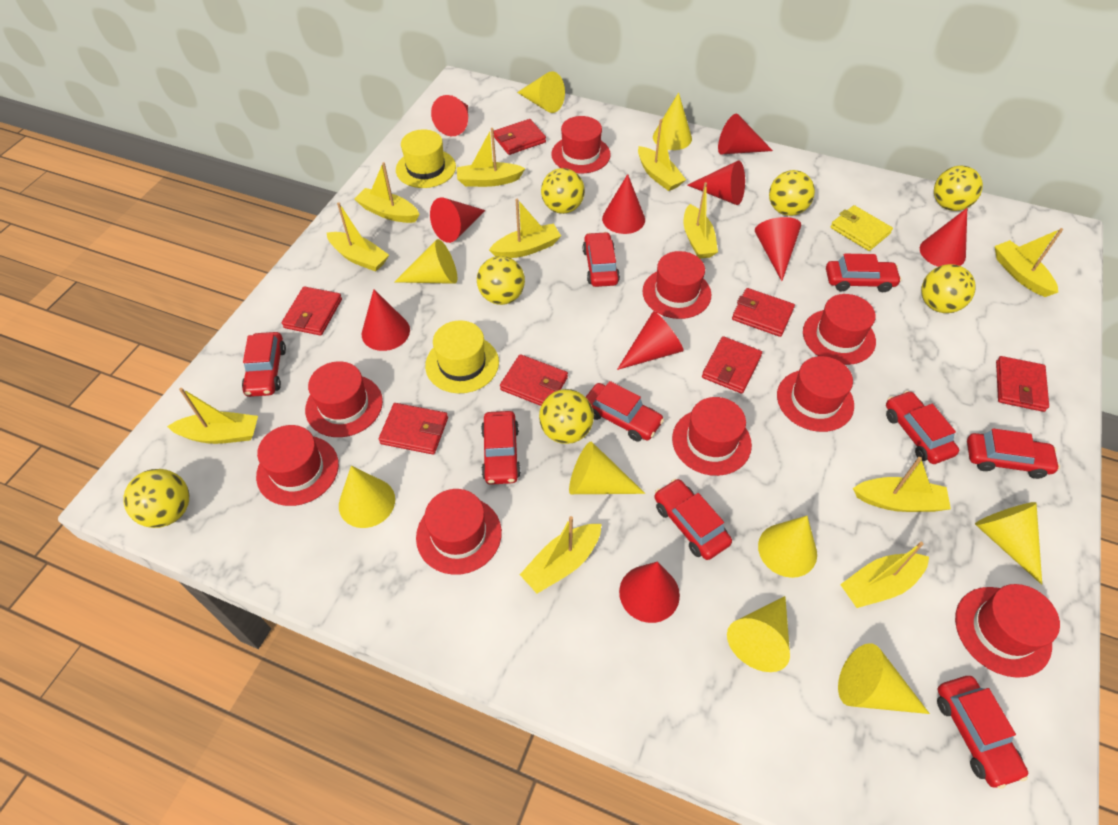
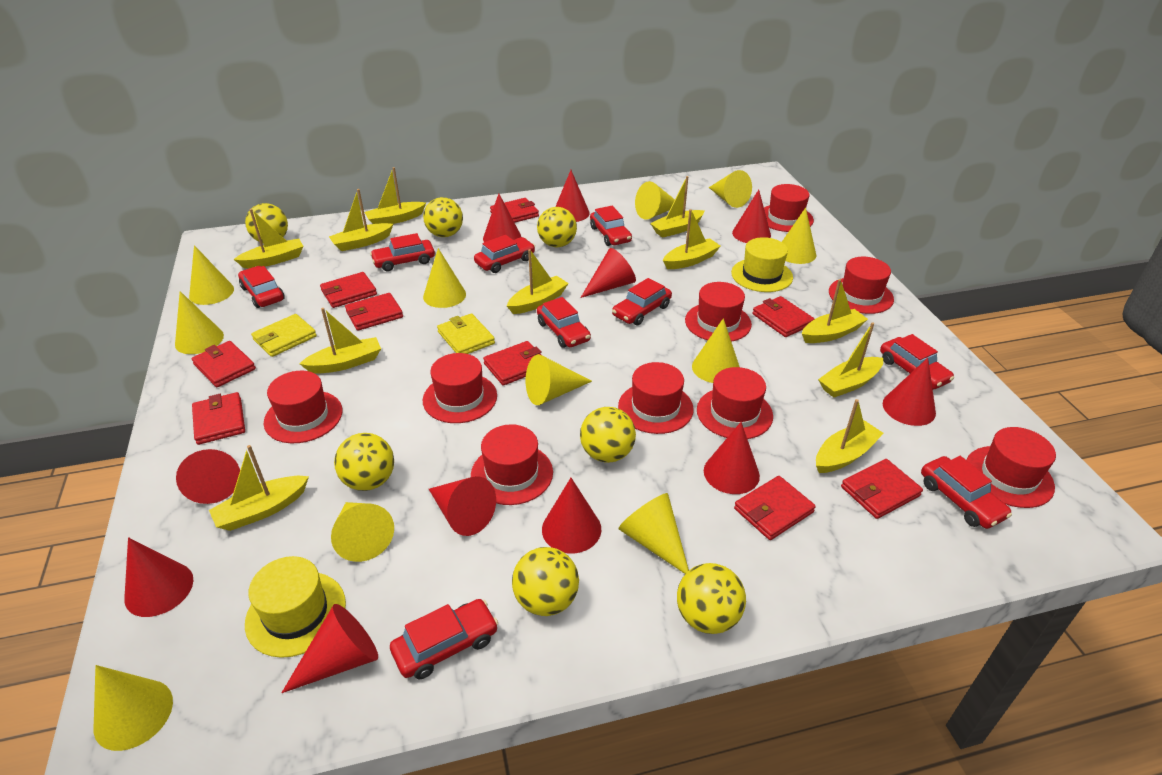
red cone: 10 -> 11
red wallet: 7 -> 9
yellow cone: 9 -> 11
yellow wallet: 1 -> 2

